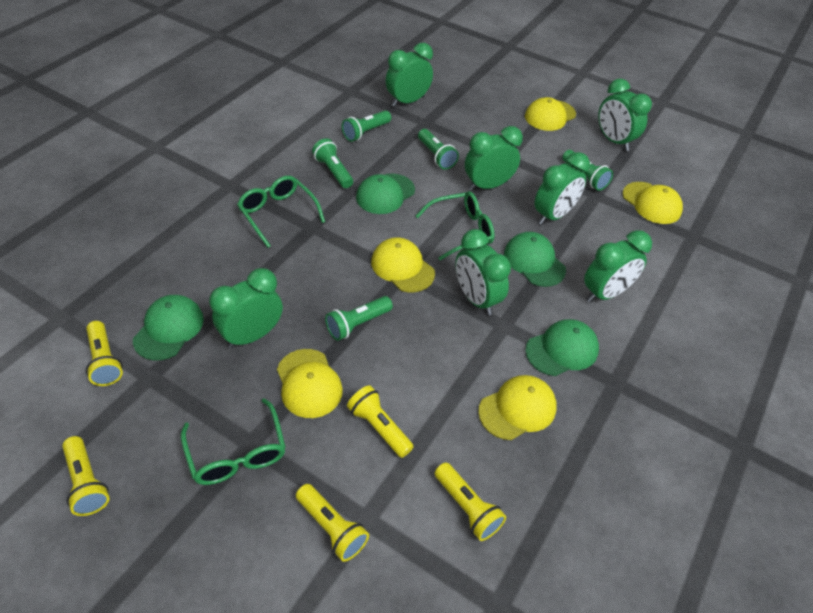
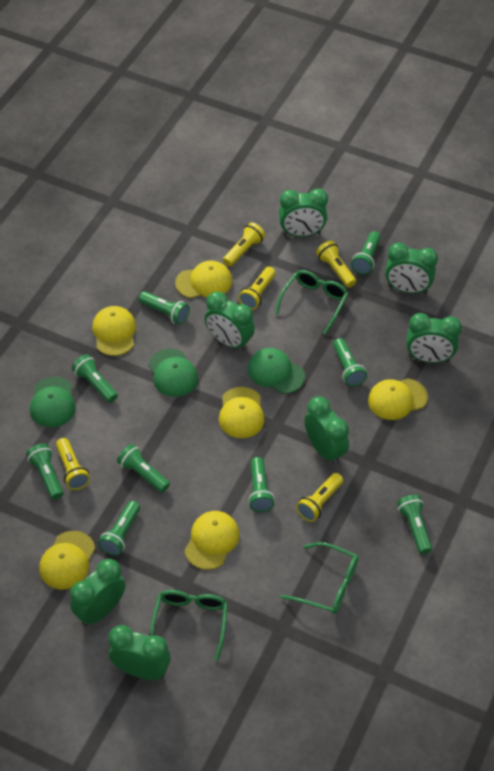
green cap: 4 -> 3
green flashlight: 5 -> 9
yellow cap: 5 -> 6

